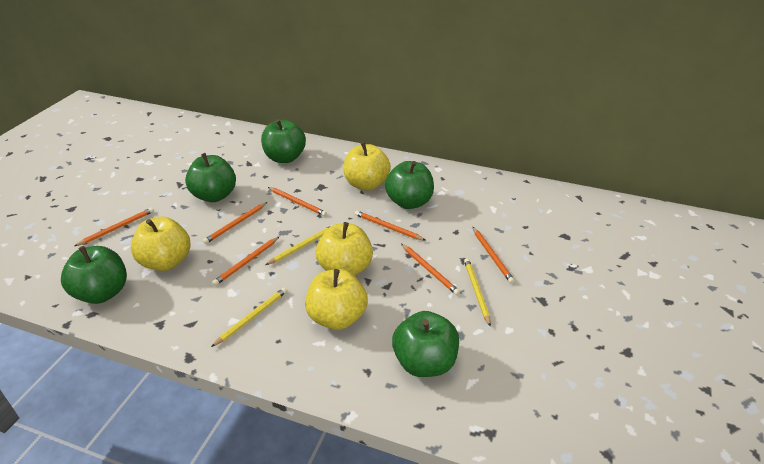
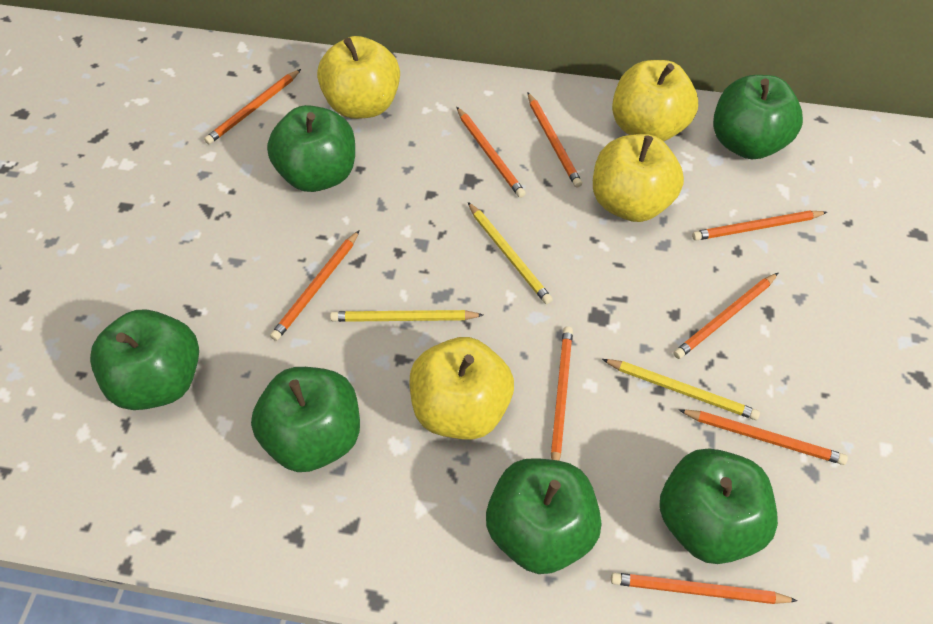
green apple: 5 -> 6
orange pencil: 7 -> 9

